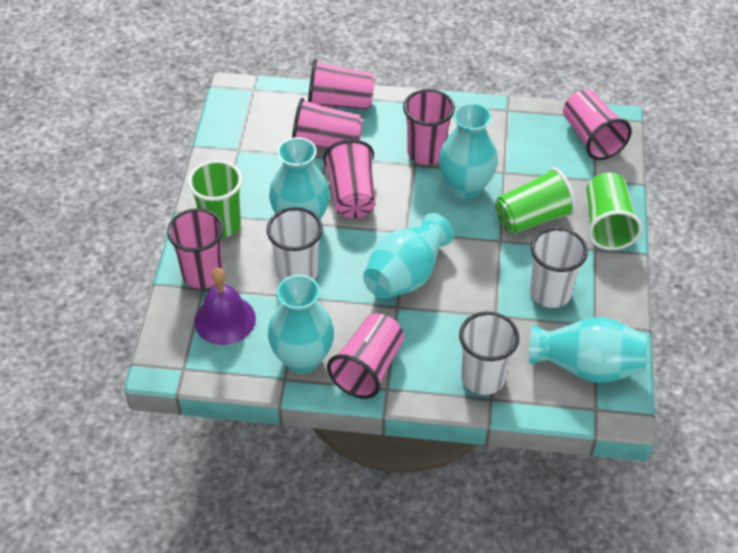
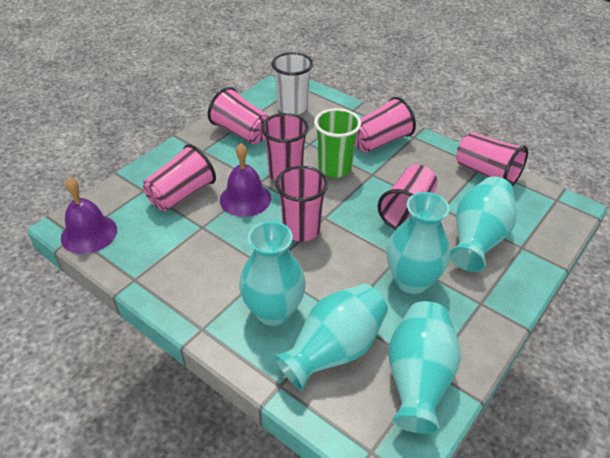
green cup: 3 -> 1
purple bell: 1 -> 2
white cup: 3 -> 1

